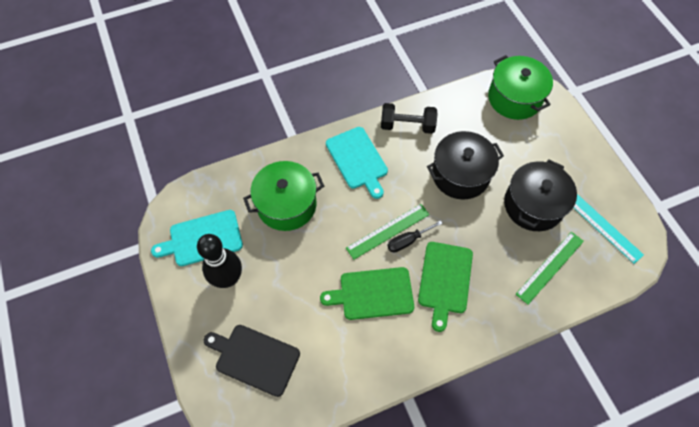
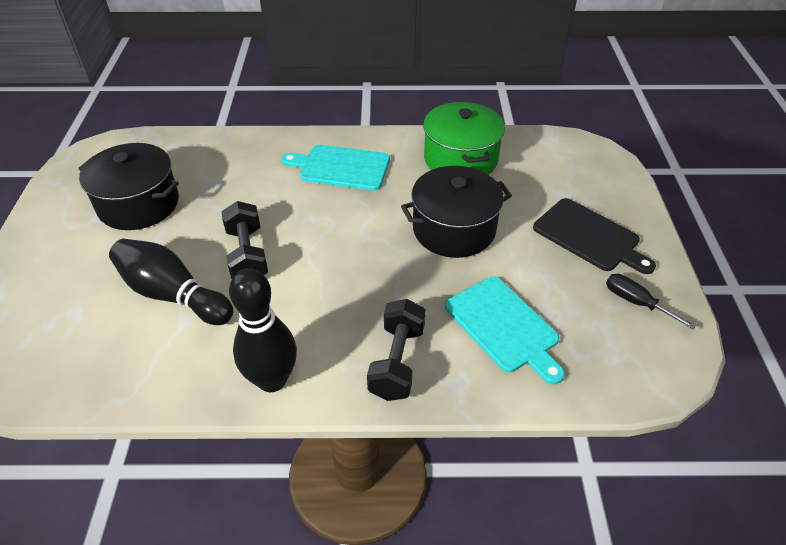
black bowling pin: 1 -> 2
black dumbbell: 1 -> 2
green cutting board: 2 -> 0
green pot: 2 -> 1
green ruler: 2 -> 0
turquoise ruler: 1 -> 0

